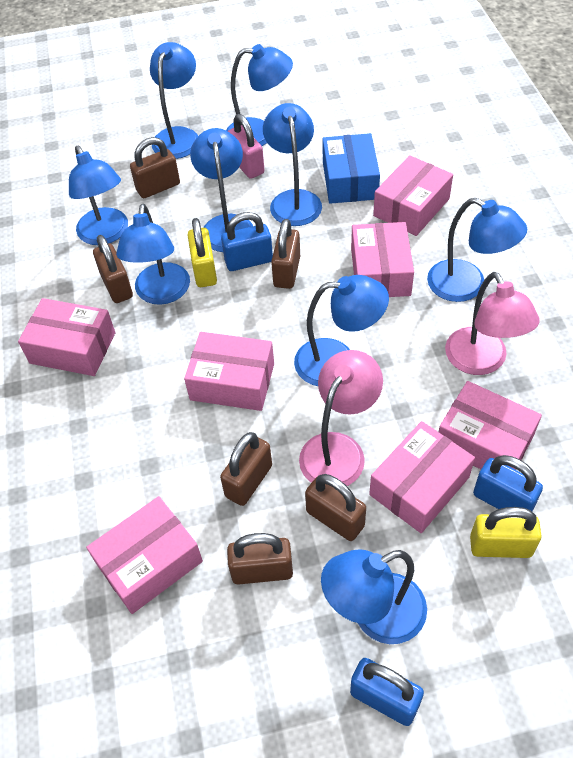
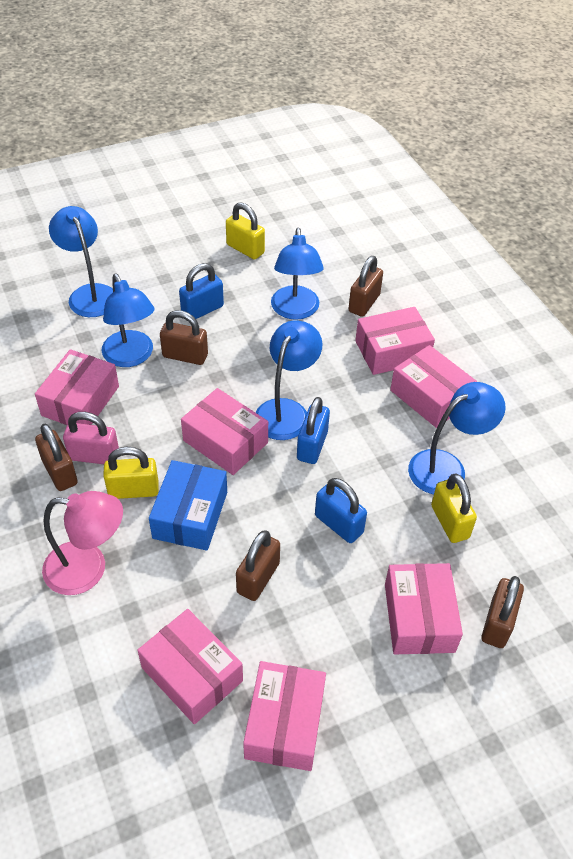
blue lamp: 9 -> 5
brown padlock: 6 -> 5
pink lamp: 2 -> 1
yellow padlock: 2 -> 3

